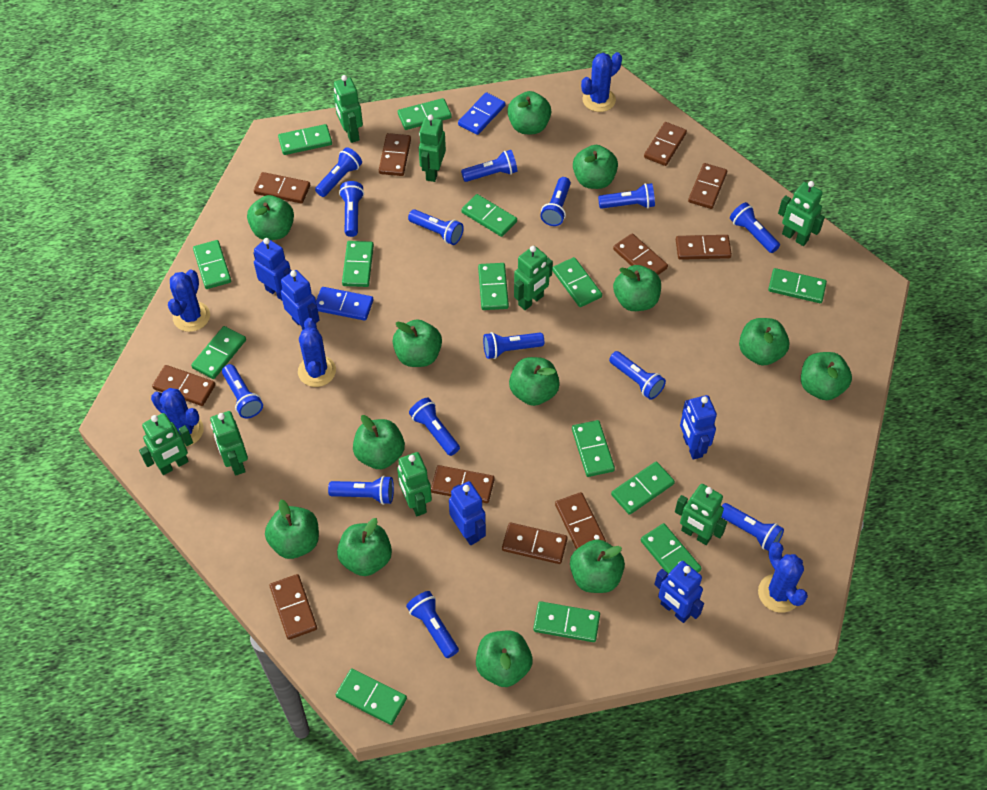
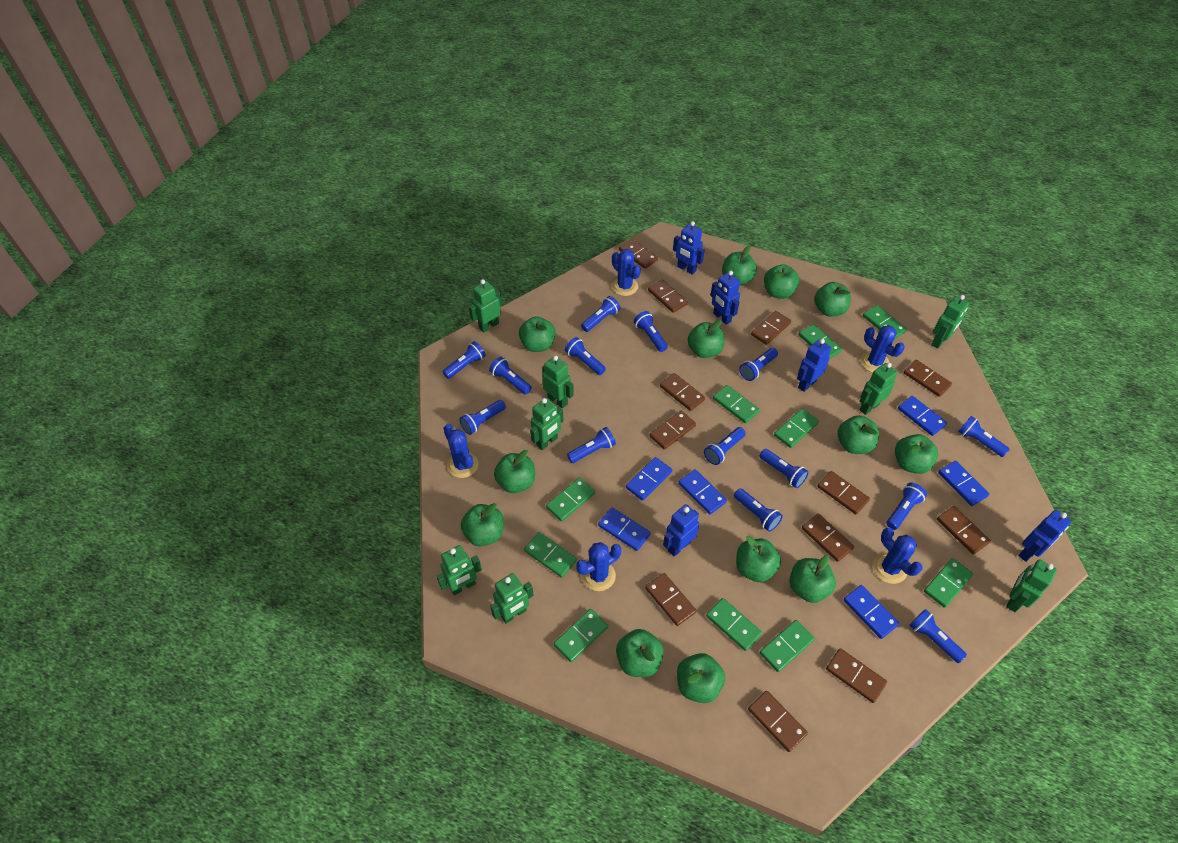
blue domino: 2 -> 6
brown domino: 11 -> 12
green domino: 14 -> 10

